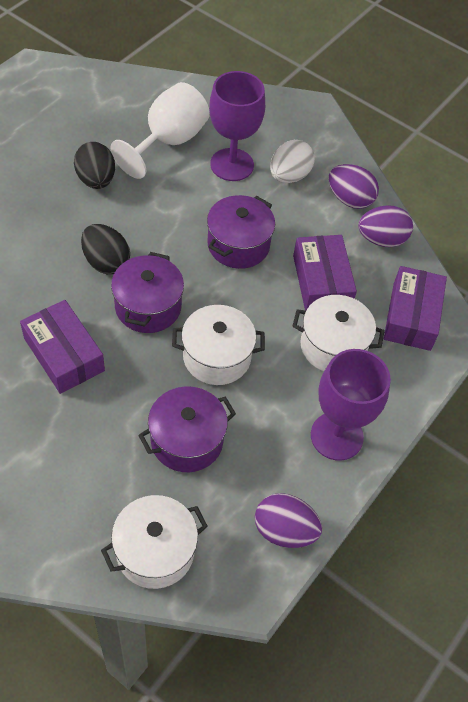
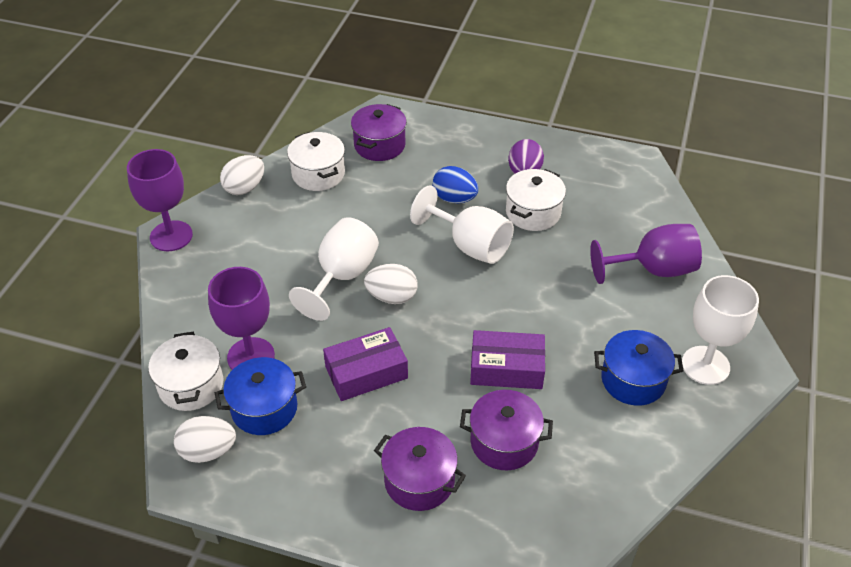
black egg: 2 -> 0
blue egg: 0 -> 1
blue pot: 0 -> 2
purple box: 3 -> 2
purple egg: 3 -> 1
purple goblet: 2 -> 3
white egg: 1 -> 3
white goblet: 1 -> 3

